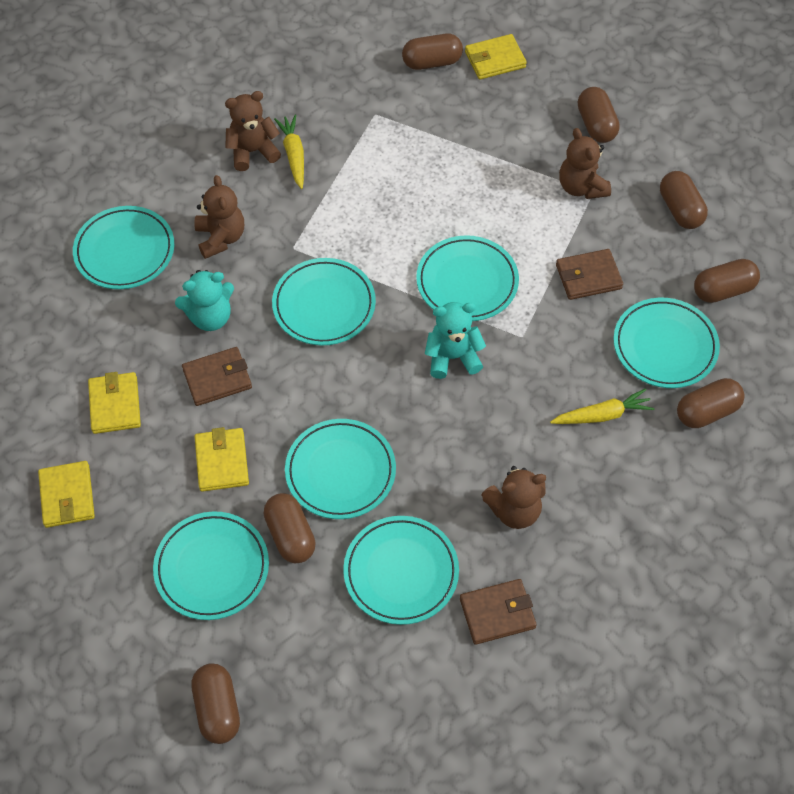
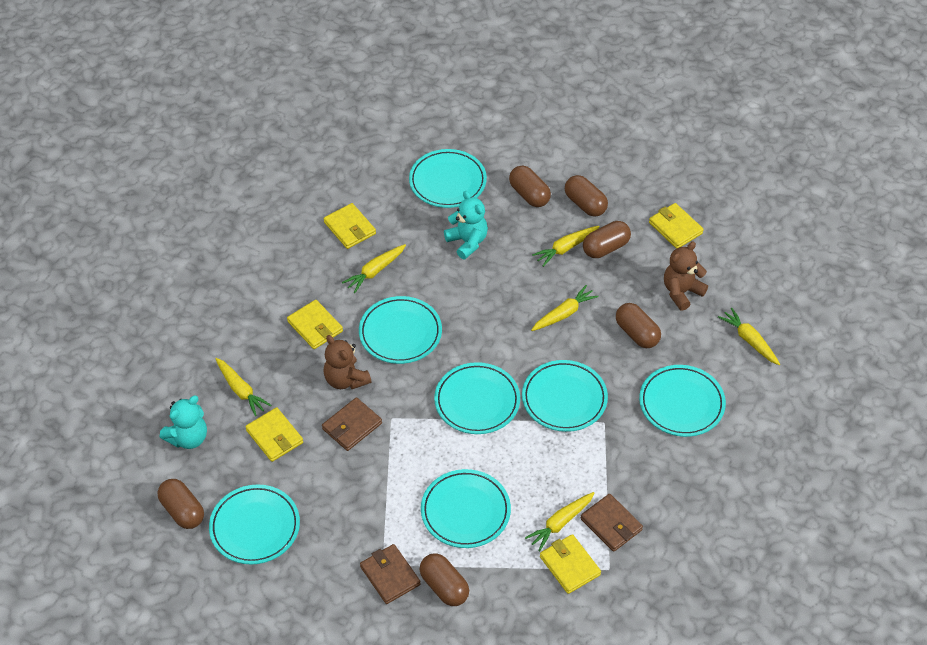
brown capsule: 7 -> 6
brown teddy bear: 4 -> 2
yellow carrot: 2 -> 6
yellow wallet: 4 -> 5

